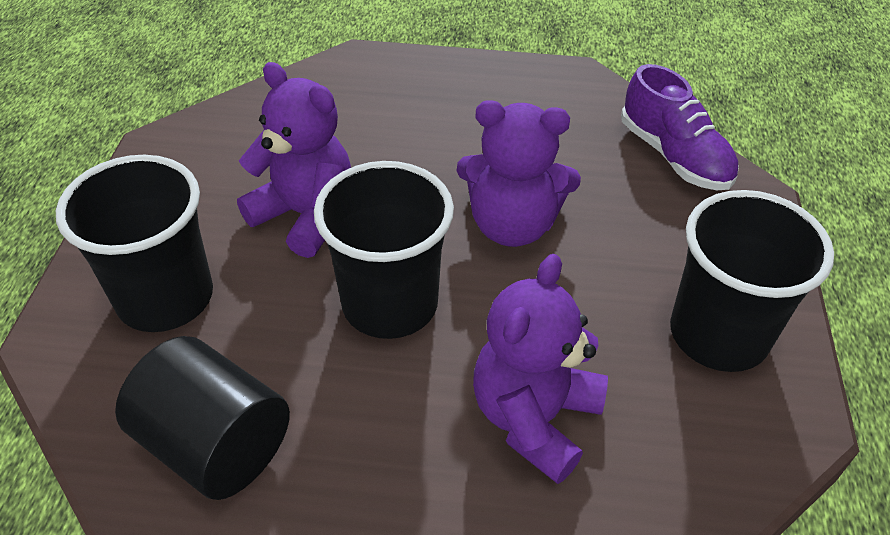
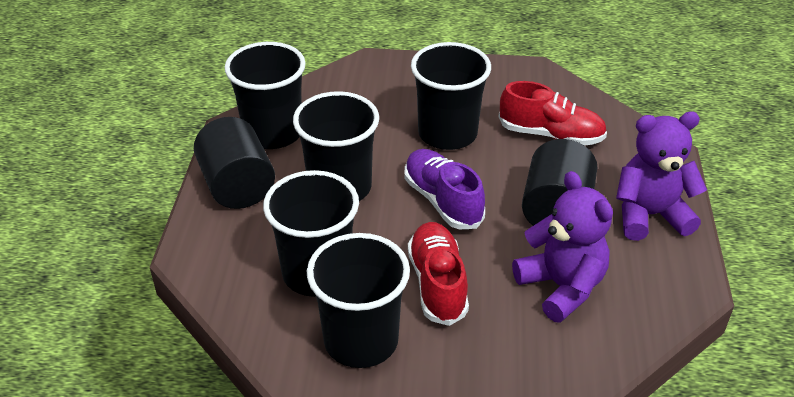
black cup: 3 -> 5
black cylinder: 1 -> 2
purple teddy bear: 3 -> 2
red shoe: 0 -> 2

